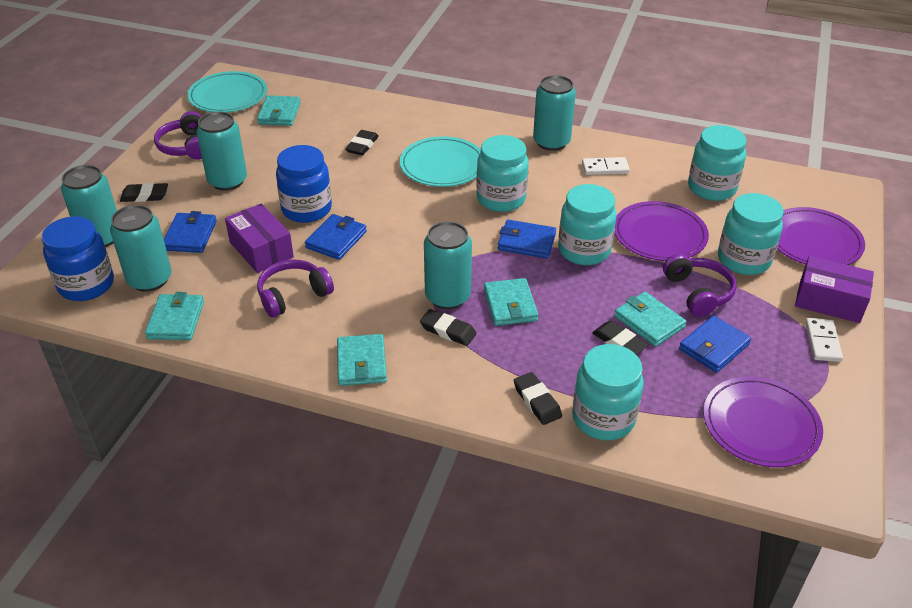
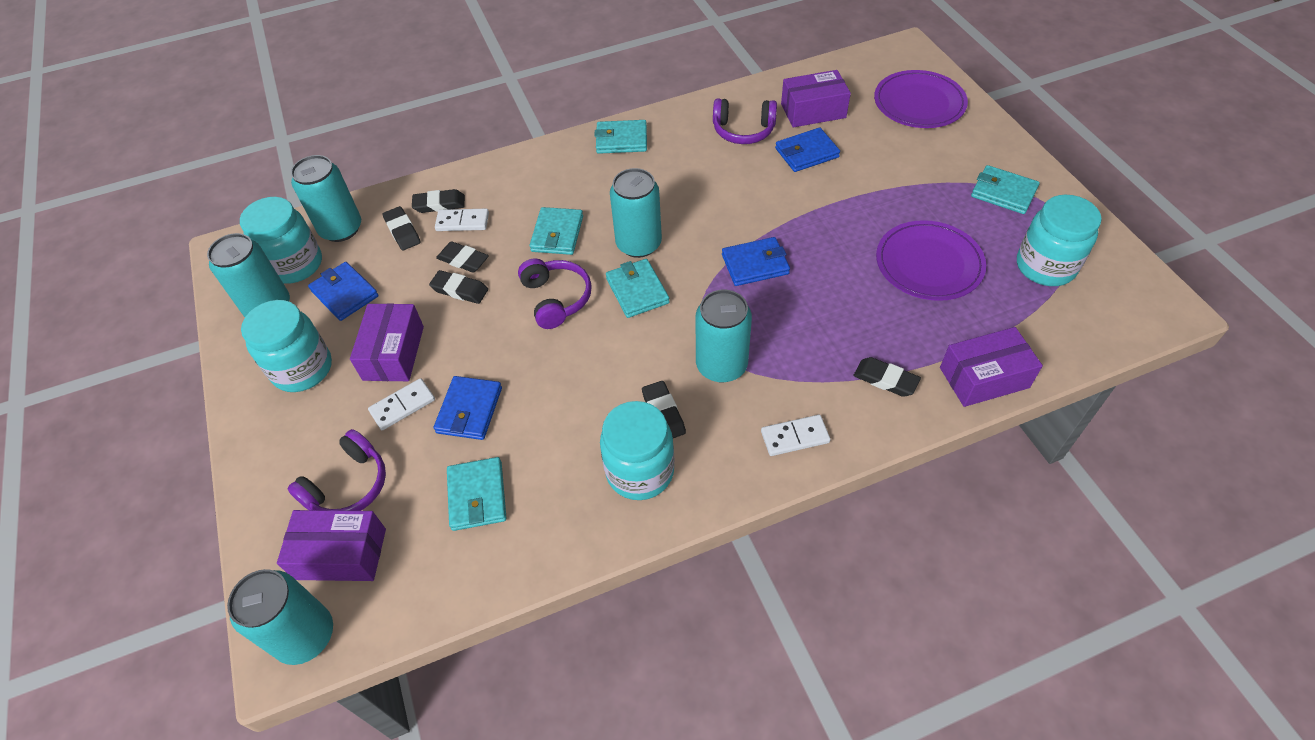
black eraser: 5 -> 6
blue jar: 2 -> 0
purple box: 2 -> 4
purple plate: 3 -> 2
turquoise jar: 5 -> 4
turquoise plate: 2 -> 0
white domino: 2 -> 3

